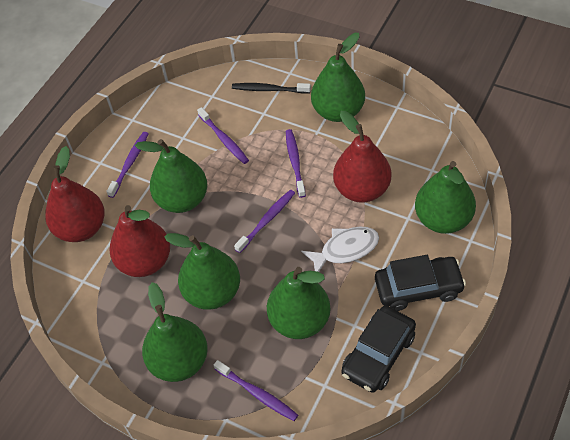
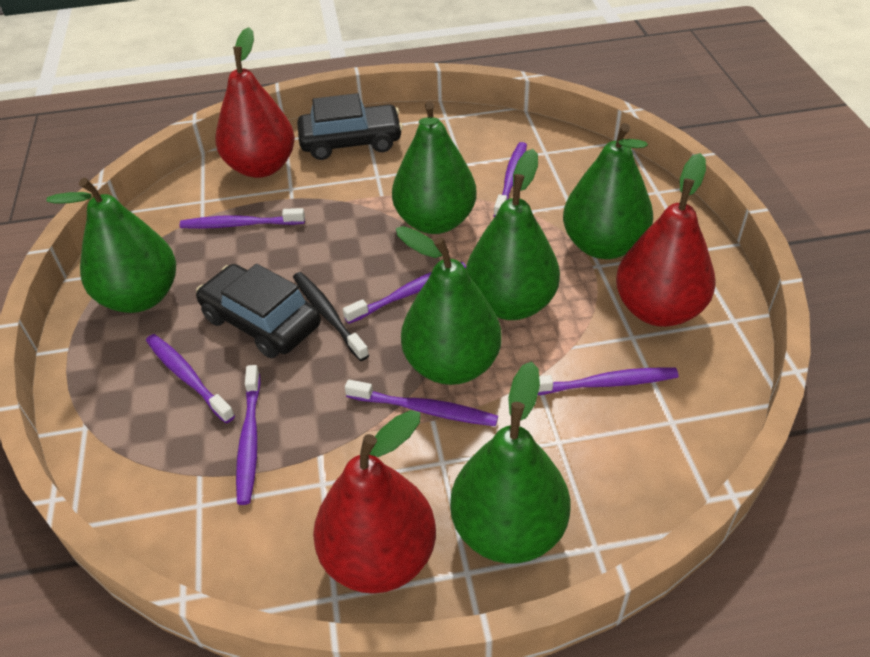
purple toothbrush: 5 -> 7
white fish: 1 -> 0

